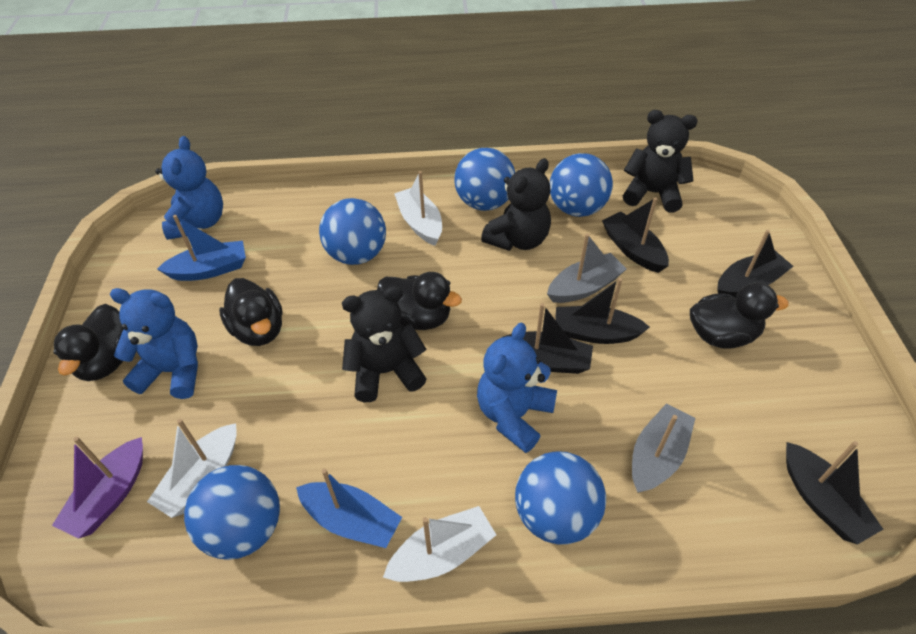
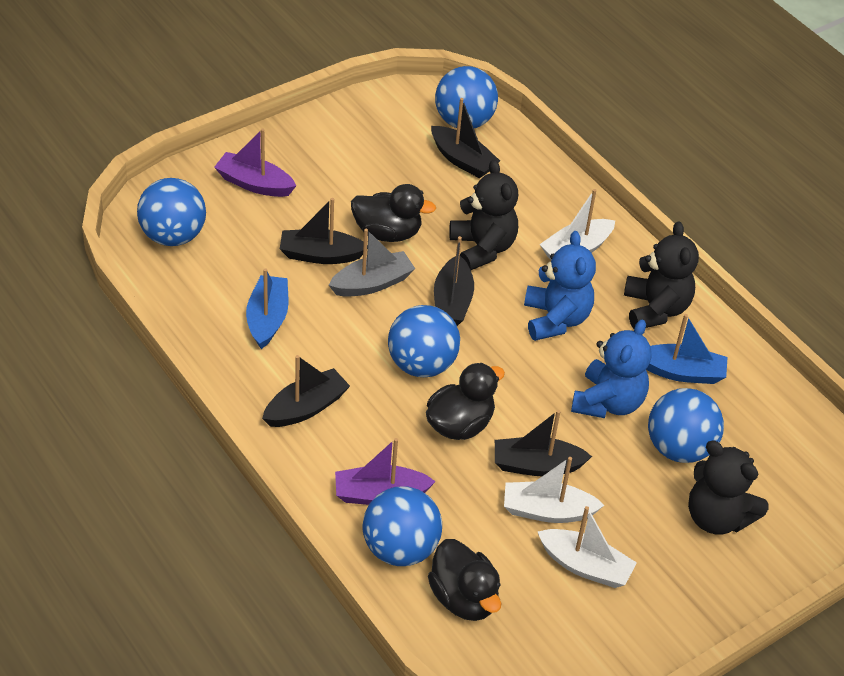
black duck: 4 -> 3
blue teddy bear: 3 -> 2
grey boat: 2 -> 1
purple boat: 1 -> 2

